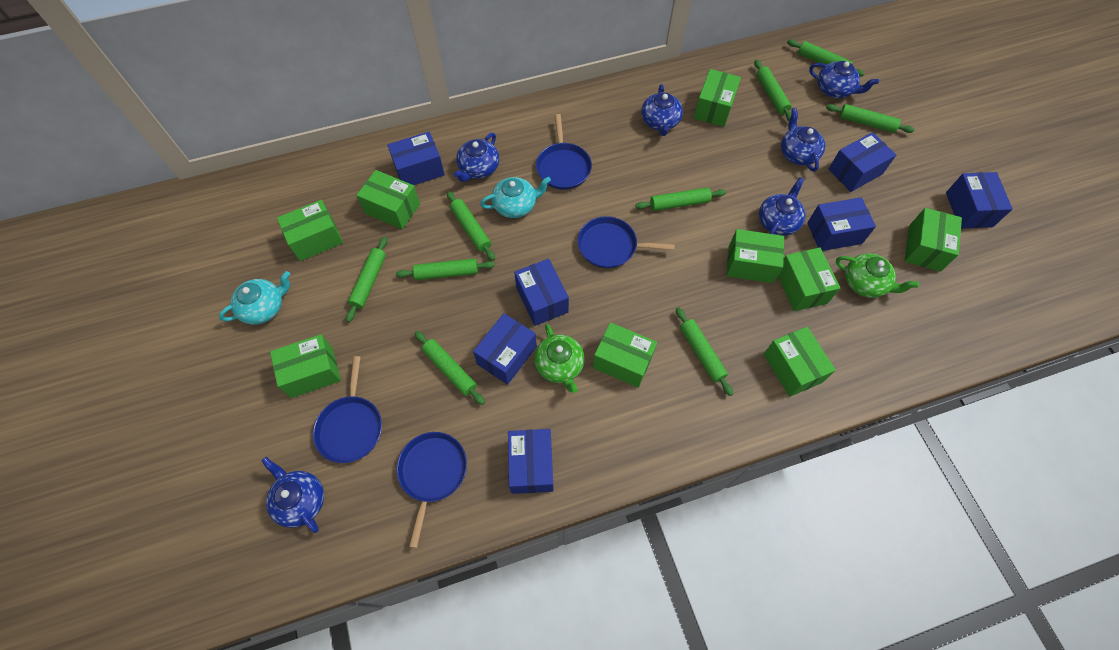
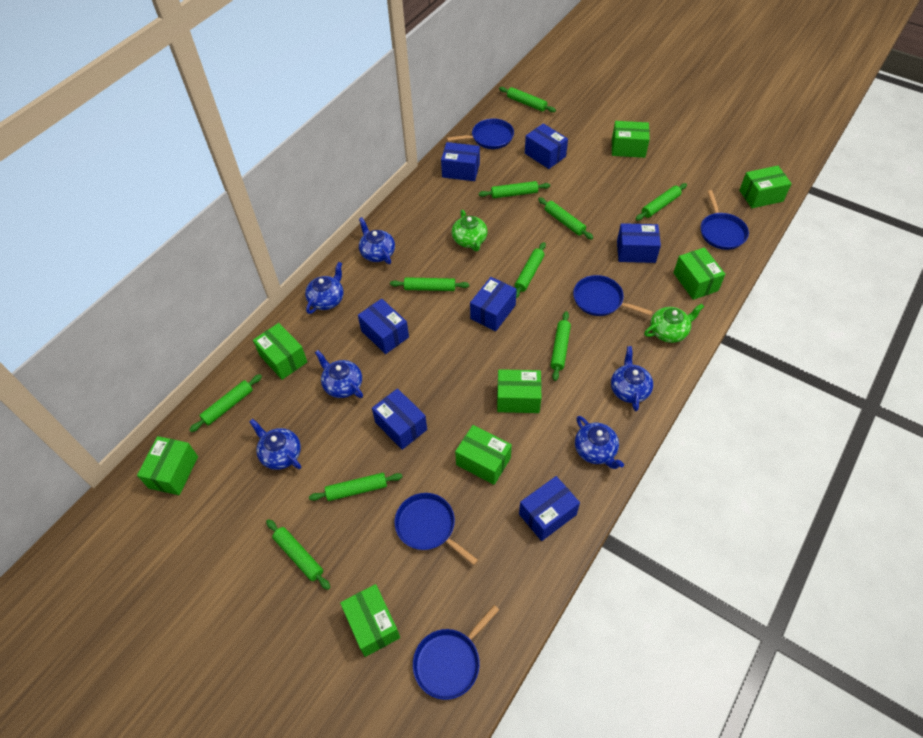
blue pan: 4 -> 5
green box: 9 -> 8
green rolling pin: 9 -> 10
turquoise teapot: 2 -> 0

